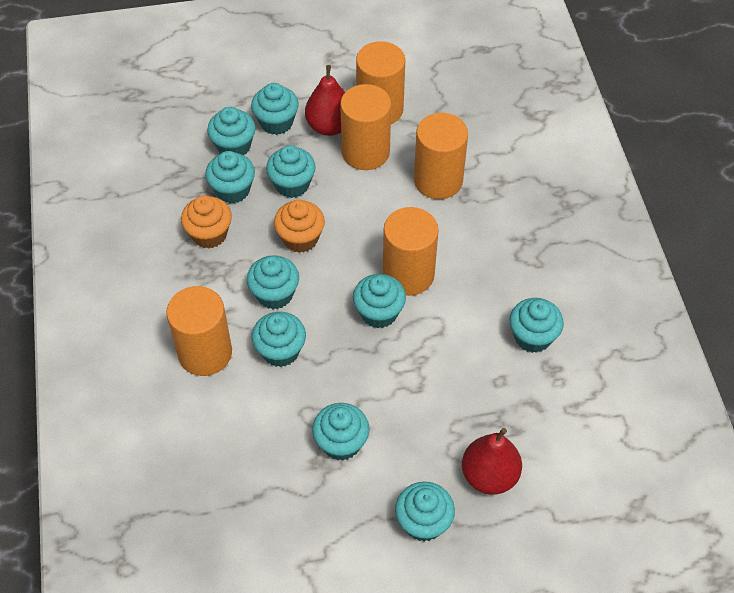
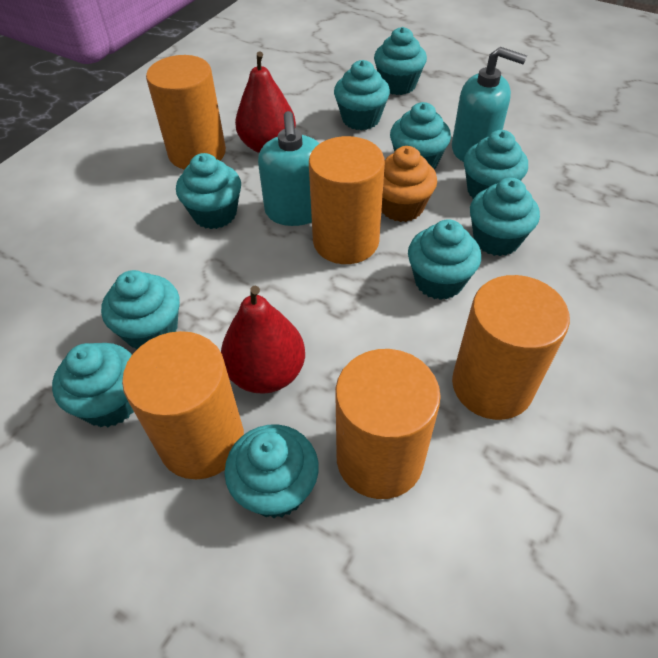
orange cupcake: 2 -> 1
turquoise soap dispenser: 0 -> 2

